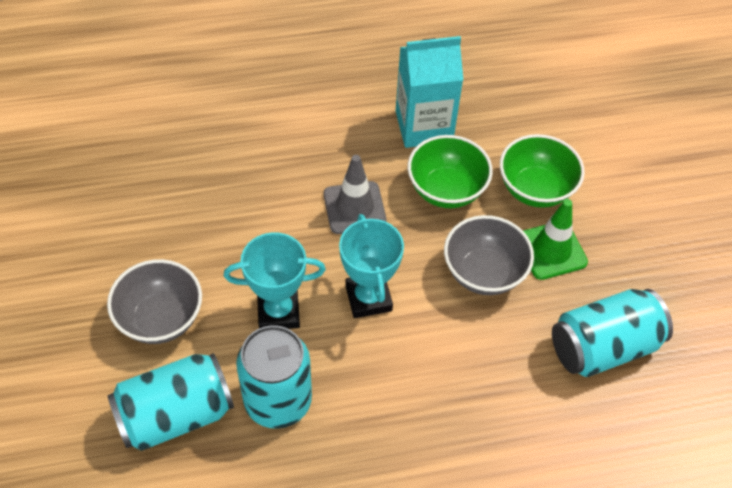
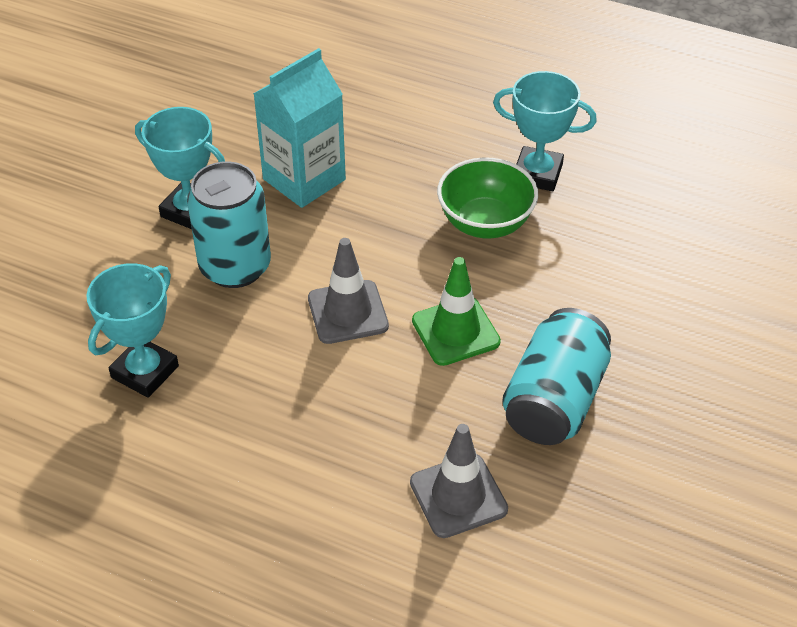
green bowl: 2 -> 1
grey bowl: 2 -> 0
grey traffic cone: 1 -> 2
turquoise can: 3 -> 2
turquoise trophy: 2 -> 3

